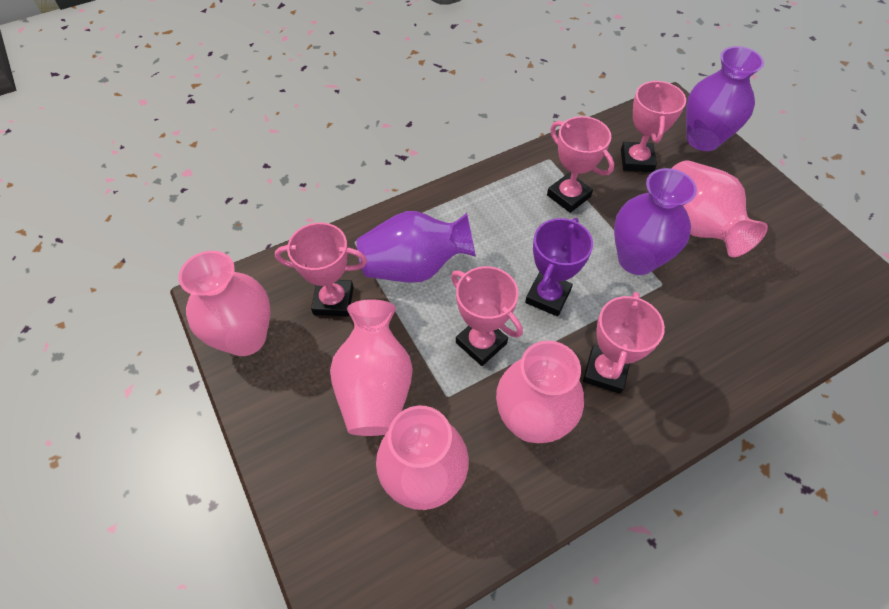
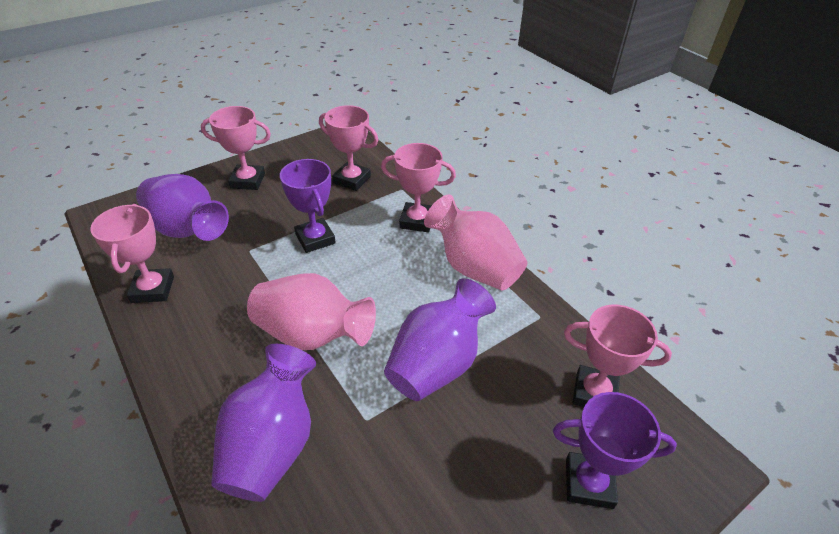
pink vase: 5 -> 2
purple trophy: 1 -> 2

